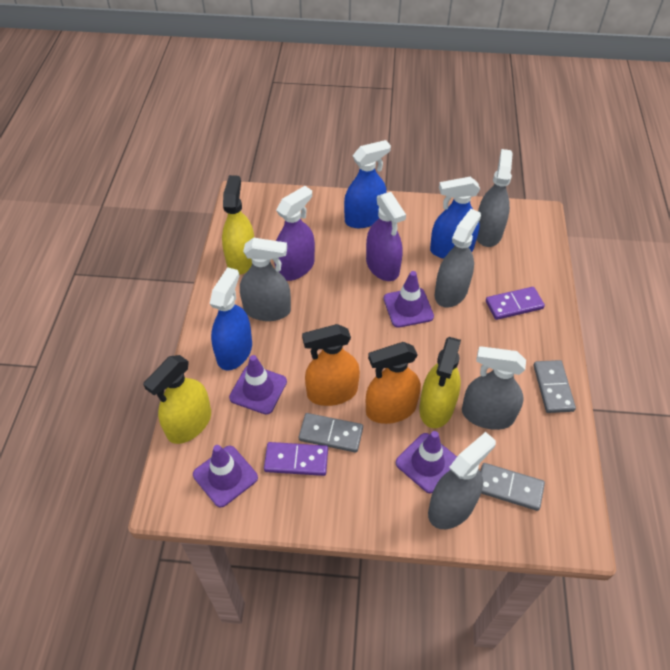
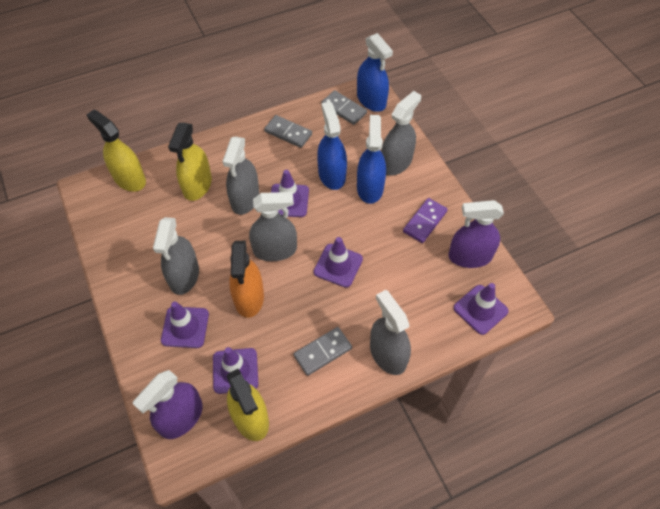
orange spray bottle: 2 -> 1
purple domino: 2 -> 1
purple traffic cone: 4 -> 5

